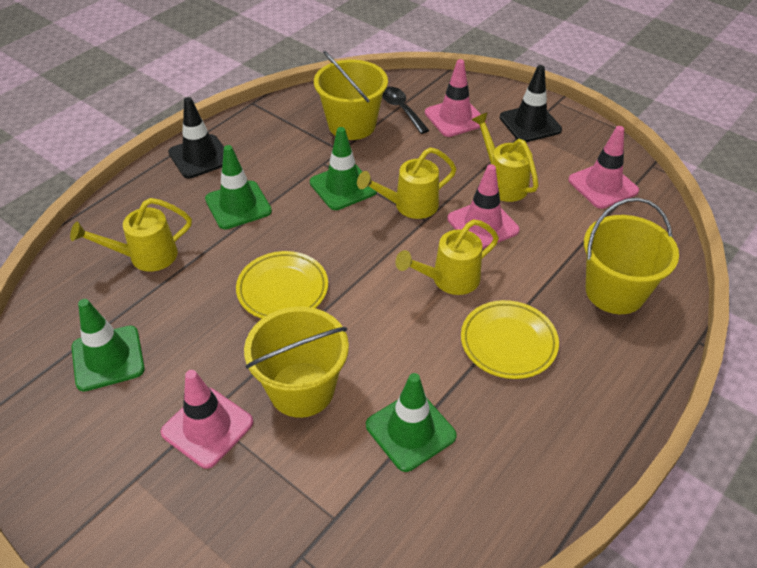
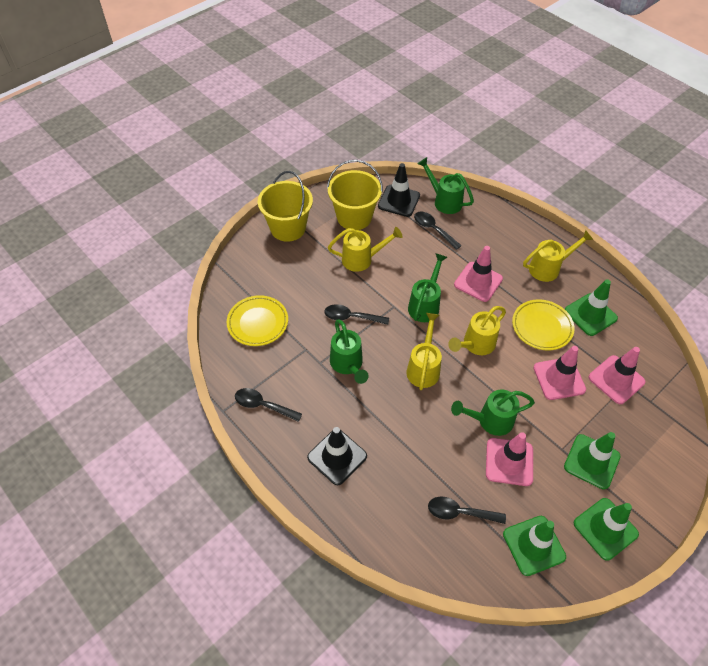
black spoon: 1 -> 4
green watering can: 0 -> 4
yellow bucket: 3 -> 2

